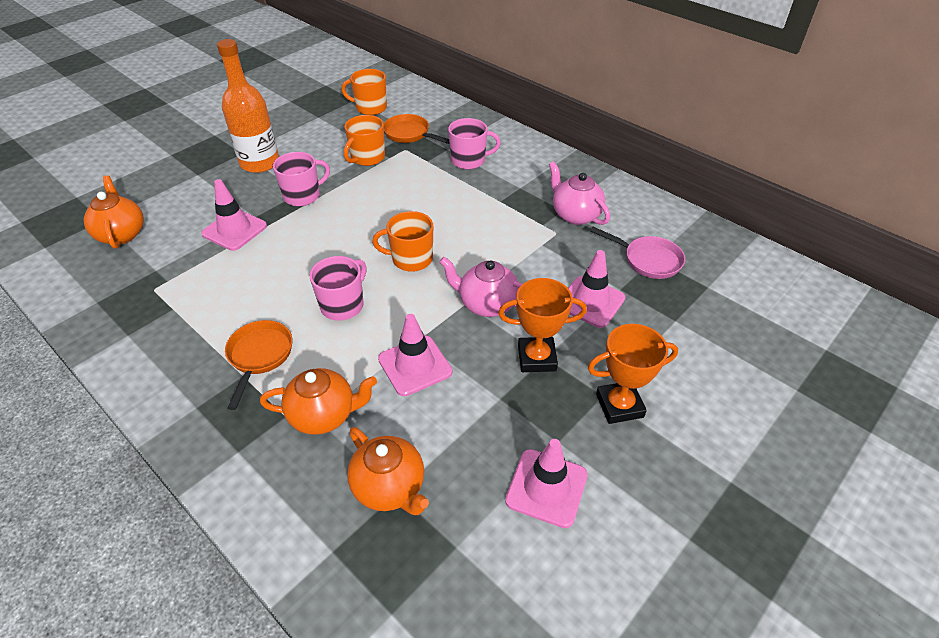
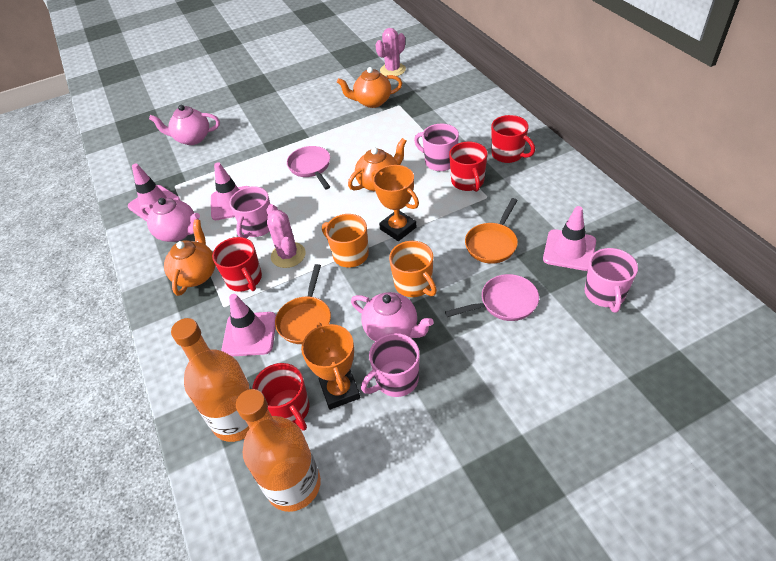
orange bottle: 1 -> 2
orange mug: 3 -> 2
pink cactus: 0 -> 2
pink mug: 3 -> 4
pink pan: 1 -> 2
pink teapot: 2 -> 3
red mug: 0 -> 4

